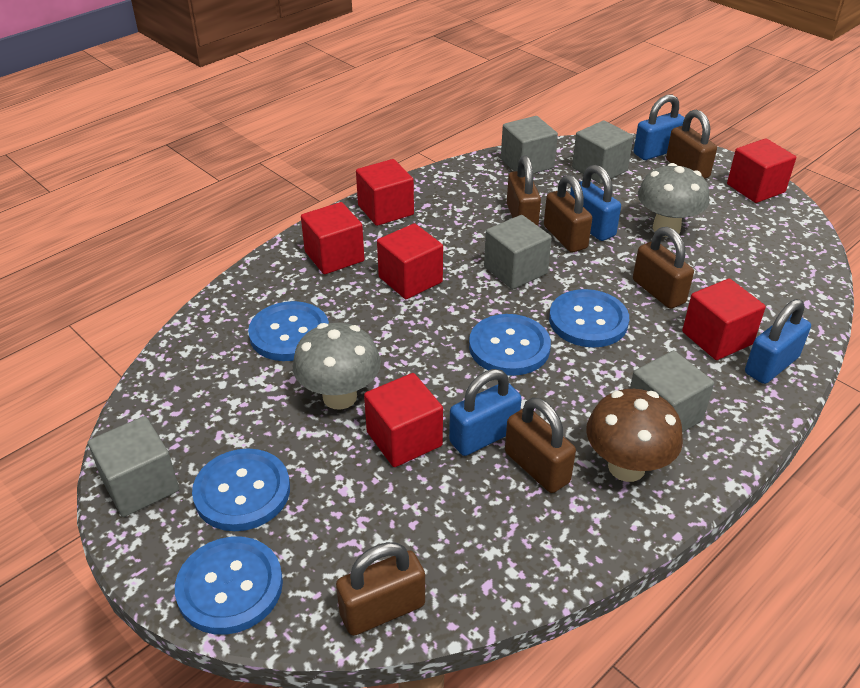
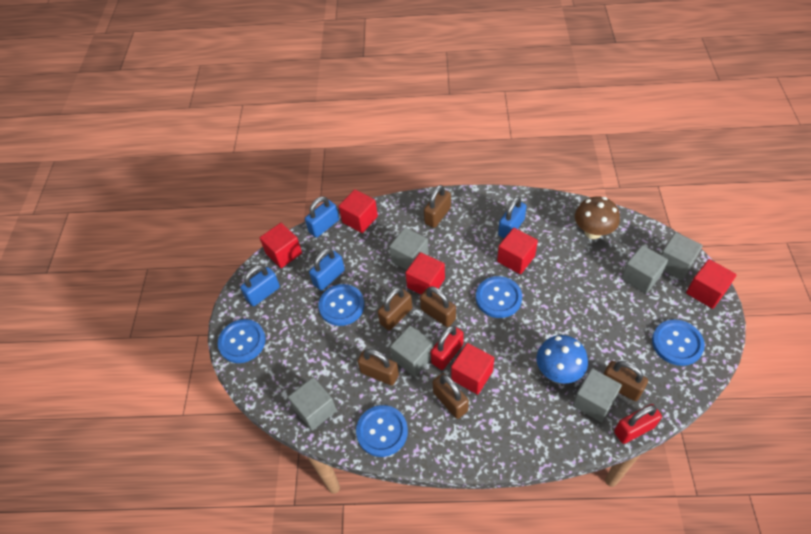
blue mushroom: 0 -> 1
grey cube: 5 -> 6
grey mushroom: 2 -> 0
red padlock: 0 -> 2

